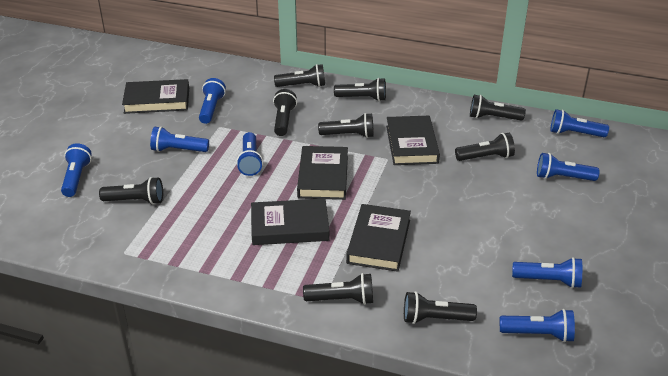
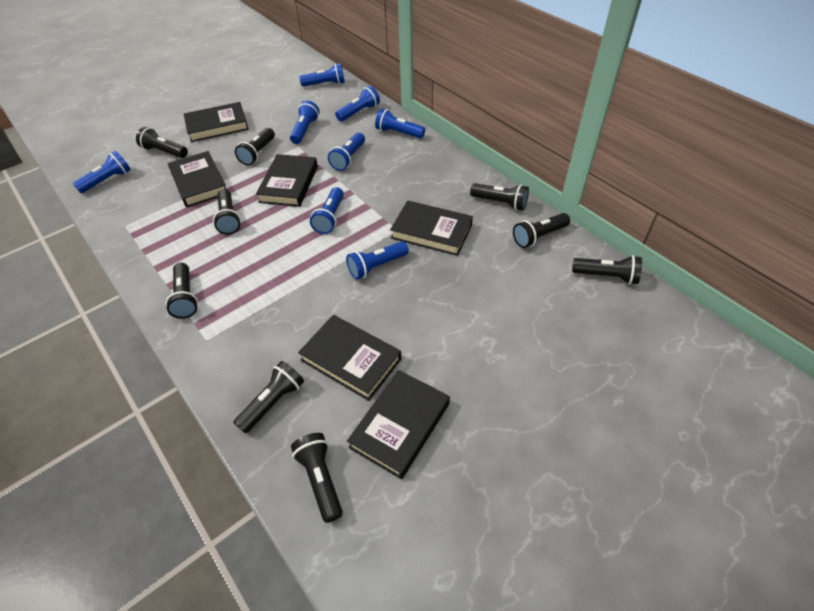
black book: 5 -> 6

